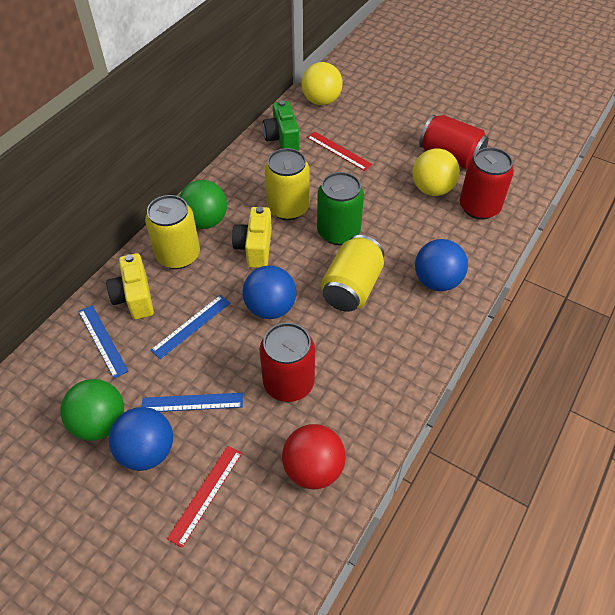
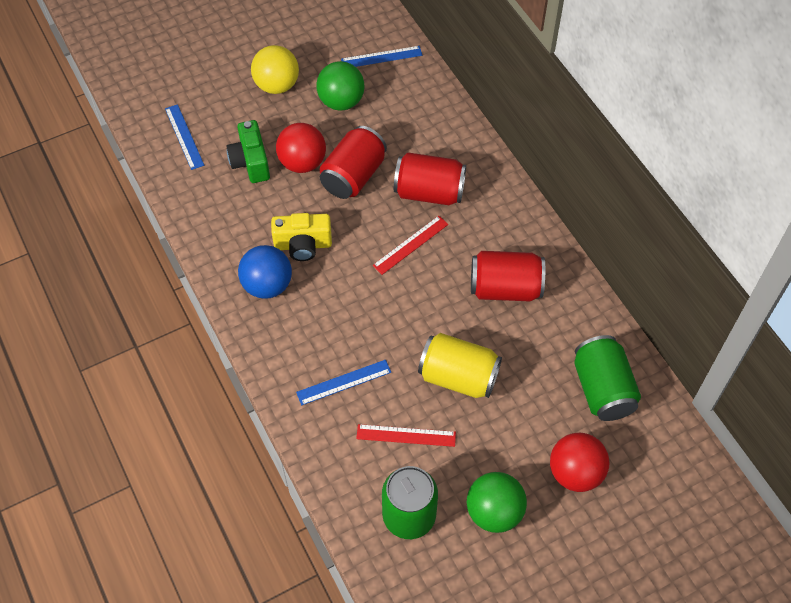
blue ball: 3 -> 1
green can: 1 -> 2
red ball: 1 -> 2
yellow ball: 2 -> 1
yellow camera: 2 -> 1
yellow can: 3 -> 1

